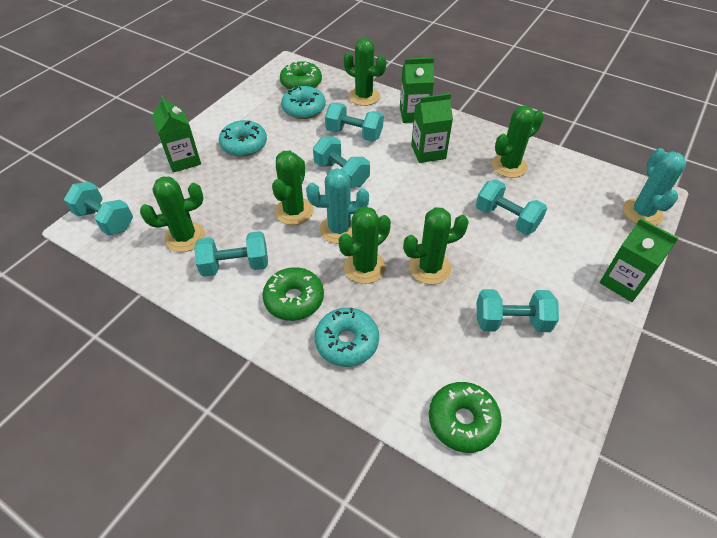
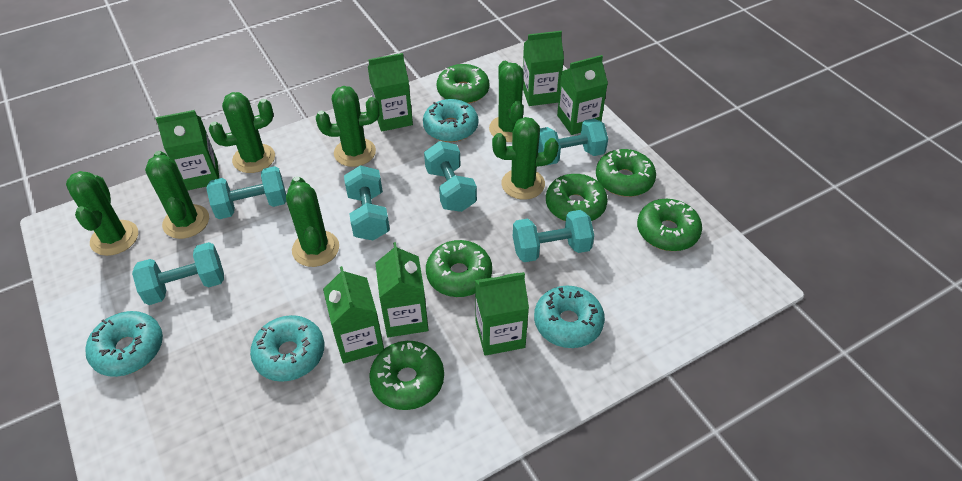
green cactus: 6 -> 7
green carton: 4 -> 7
green donut: 3 -> 6
turquoise cactus: 2 -> 0
turquoise donut: 3 -> 4

